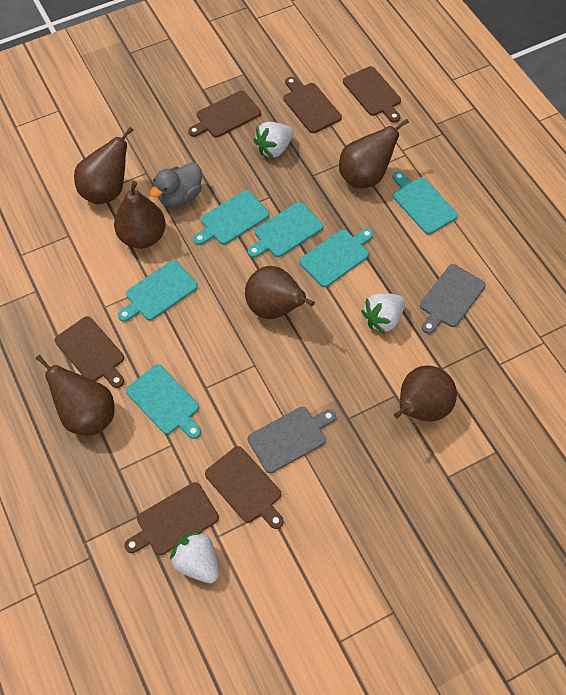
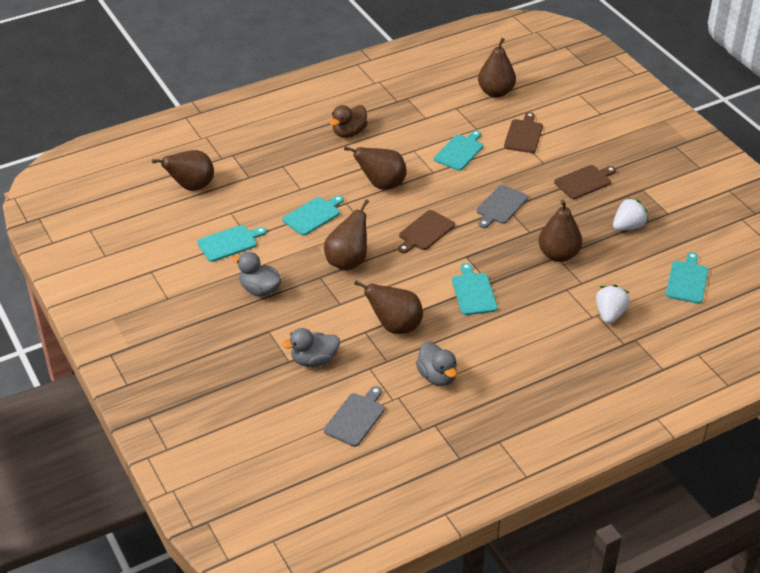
brown cutting board: 6 -> 3
brown duck: 0 -> 1
grey duck: 1 -> 3
turquoise cutting board: 6 -> 5
white strawberry: 3 -> 2

